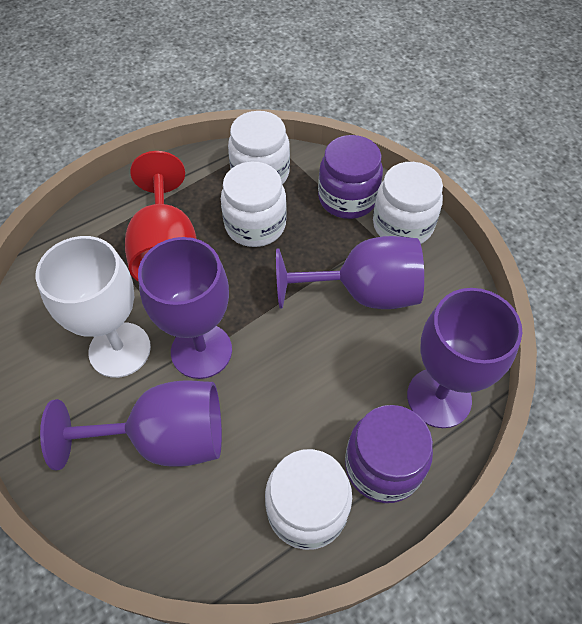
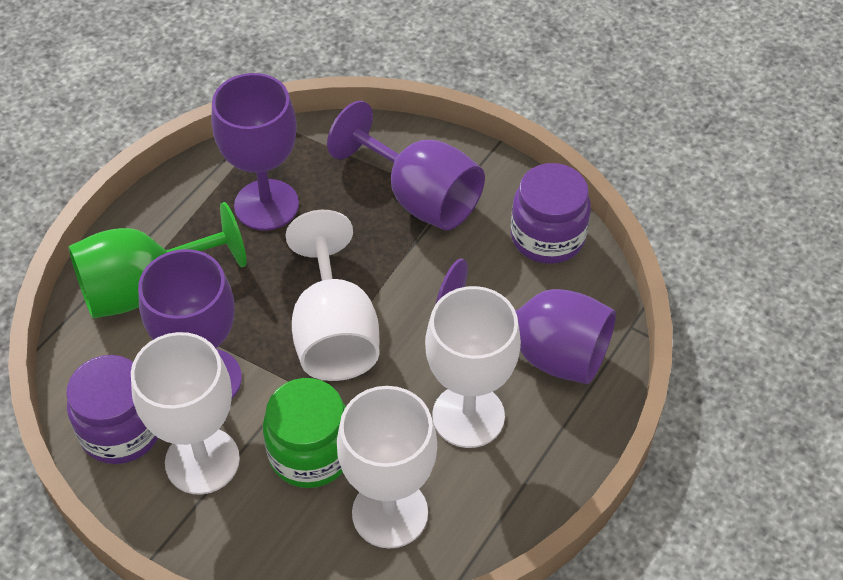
green goblet: 0 -> 1
green jar: 0 -> 1
red goblet: 1 -> 0
white goblet: 1 -> 4
white jar: 4 -> 0

